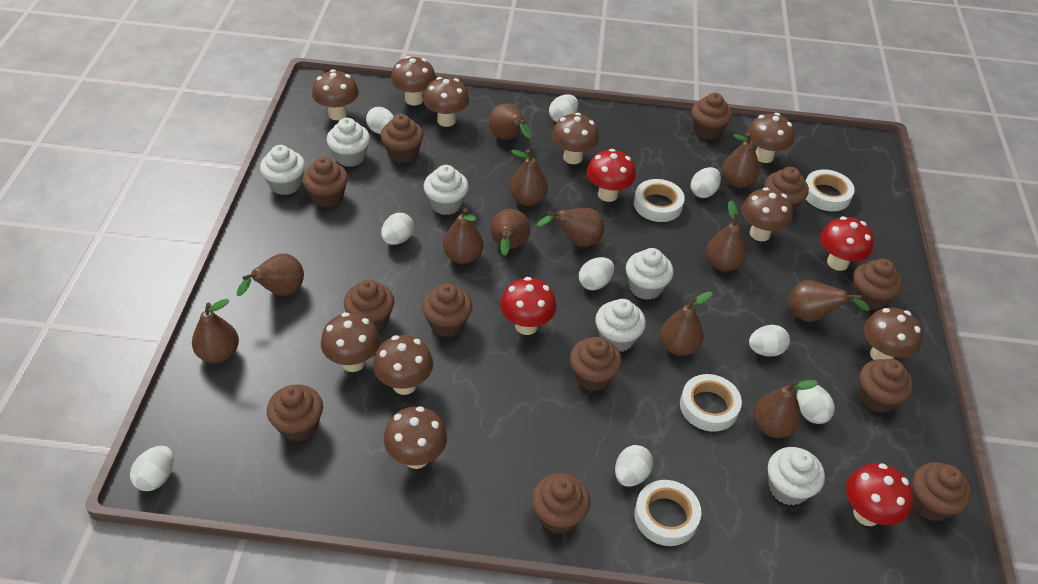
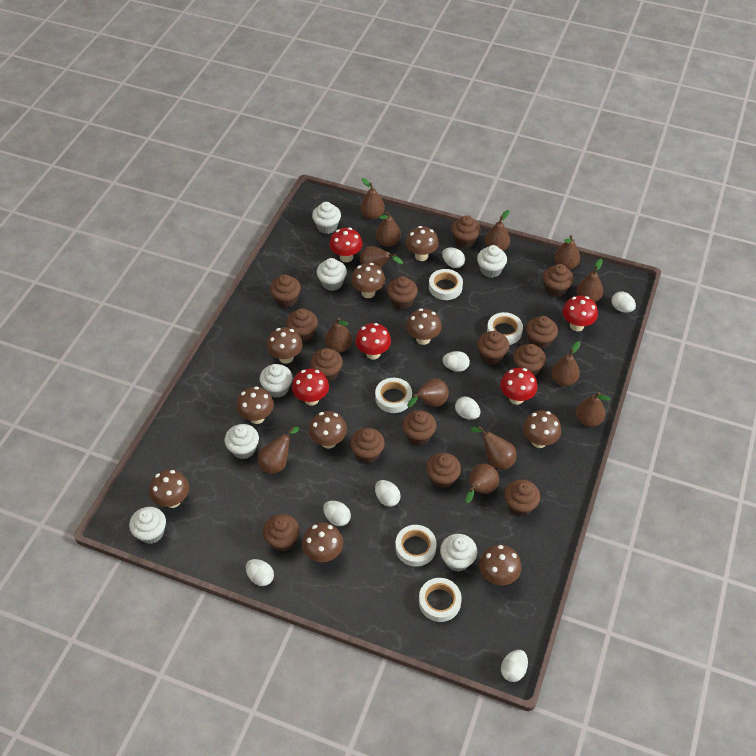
brown cupcake: 12 -> 14
brown pear: 12 -> 13
red mushroom: 4 -> 5
white cupcake: 6 -> 7
white egg: 9 -> 8
white tape: 4 -> 5

